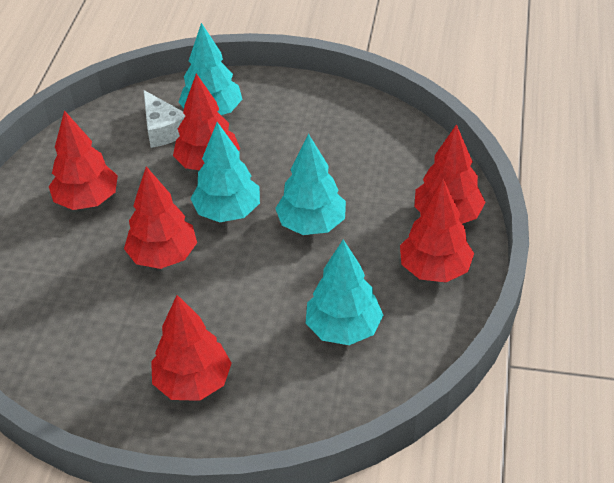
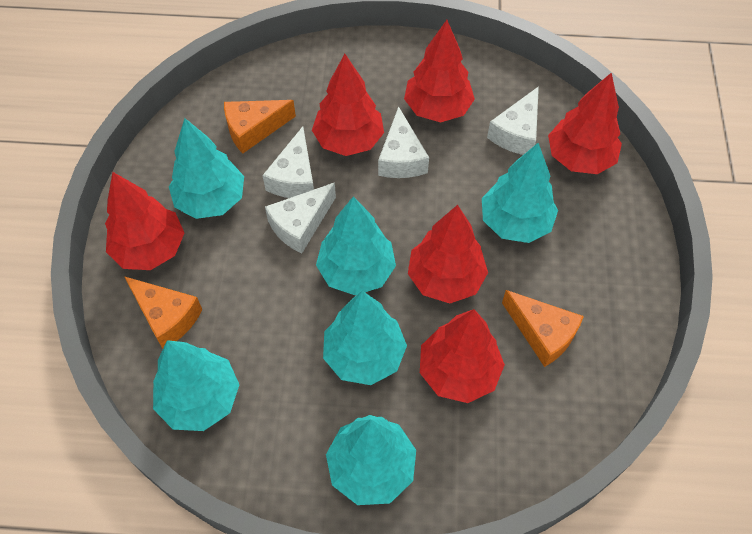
orange cheese: 0 -> 3
turquoise tree: 4 -> 6
white cheese: 1 -> 4

